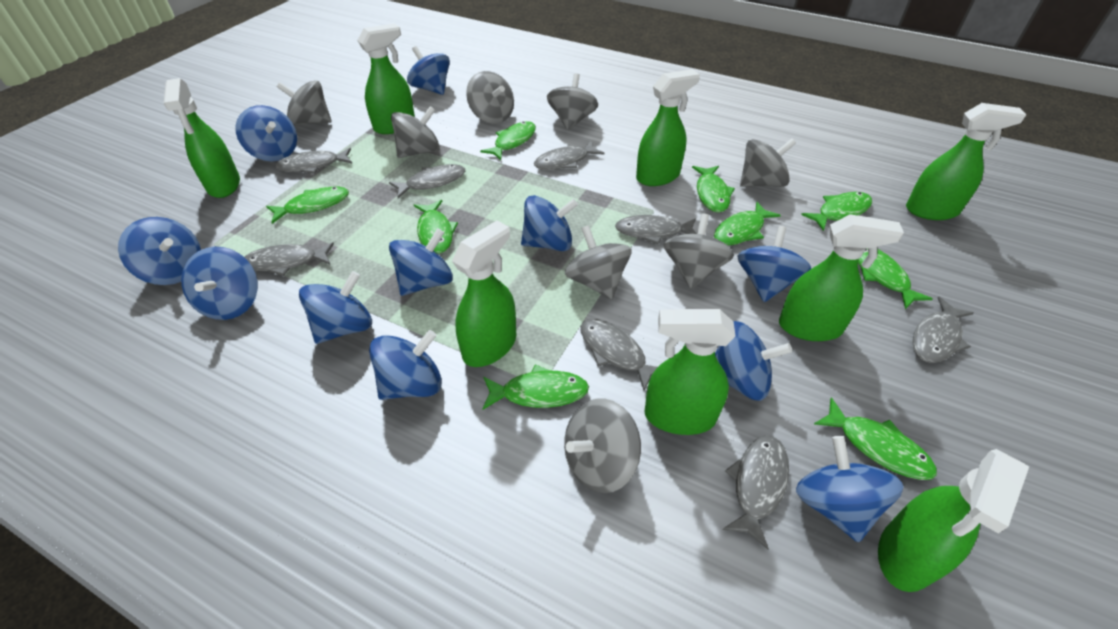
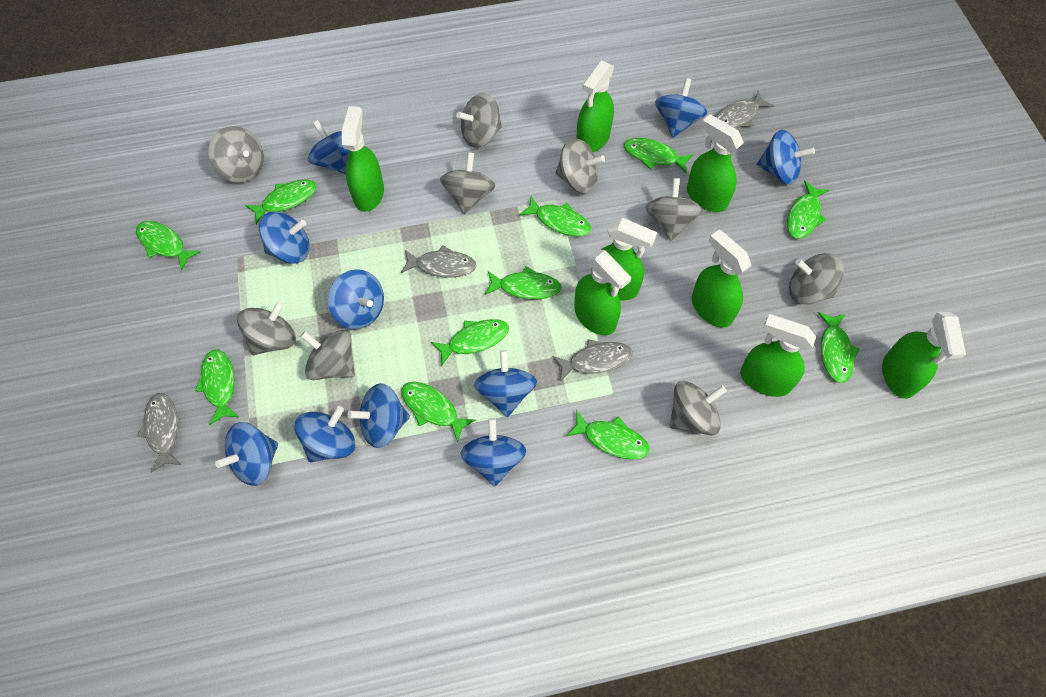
blue spinning top: 11 -> 10
green fish: 9 -> 11
grey fish: 8 -> 4
grey spinning top: 8 -> 9

